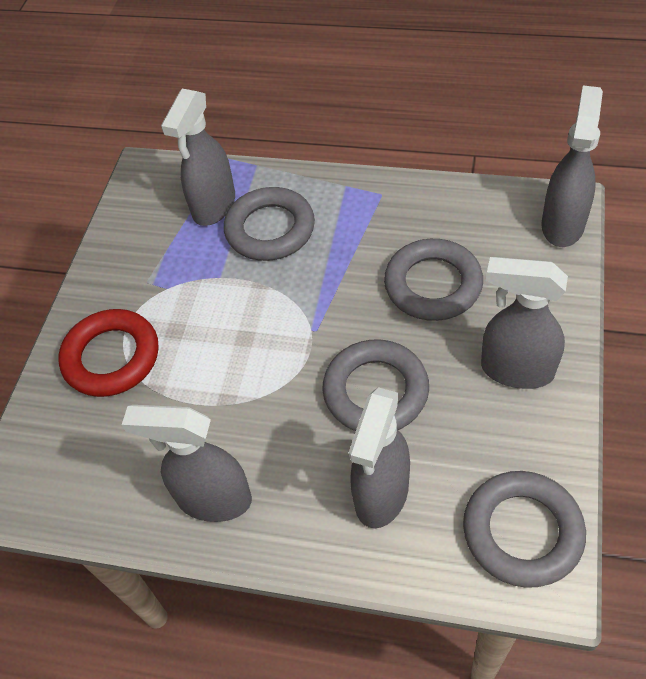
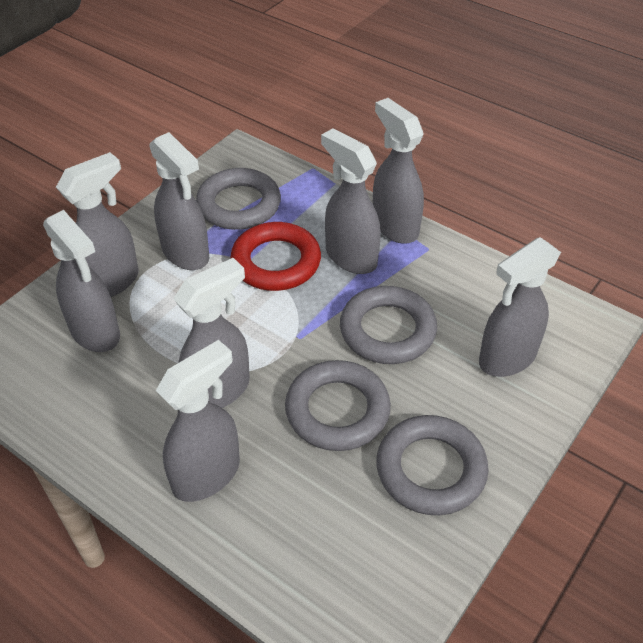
grey spray bottle: 5 -> 8

